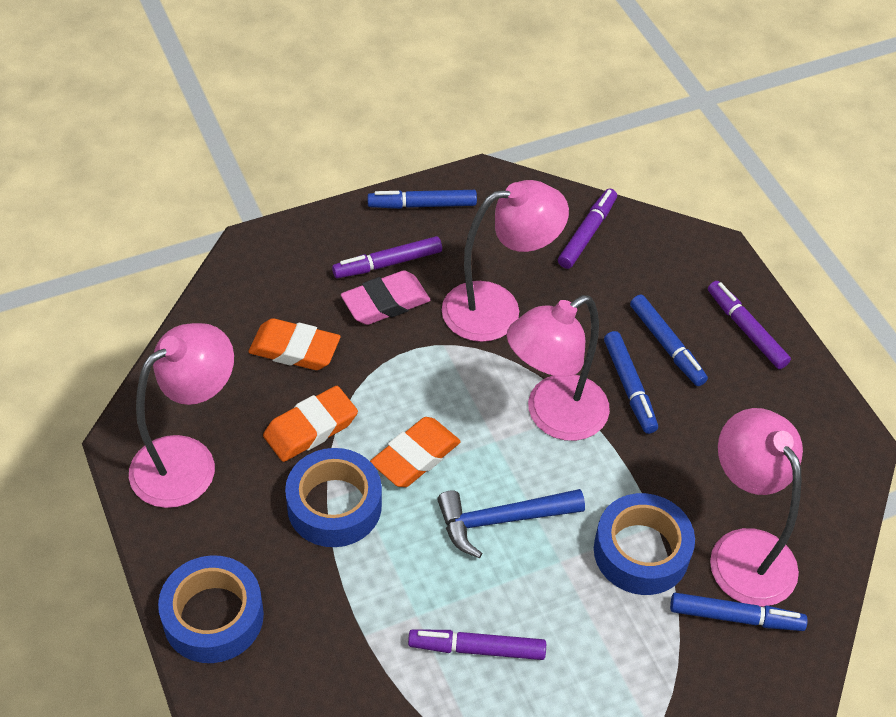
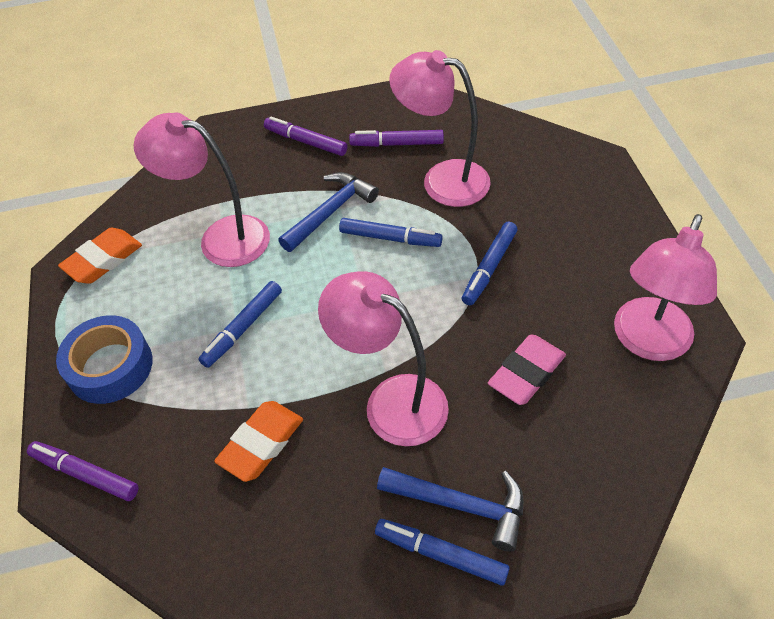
blue hammer: 1 -> 2
blue tape: 3 -> 1
orange eraser: 3 -> 2
purple marker: 4 -> 3

